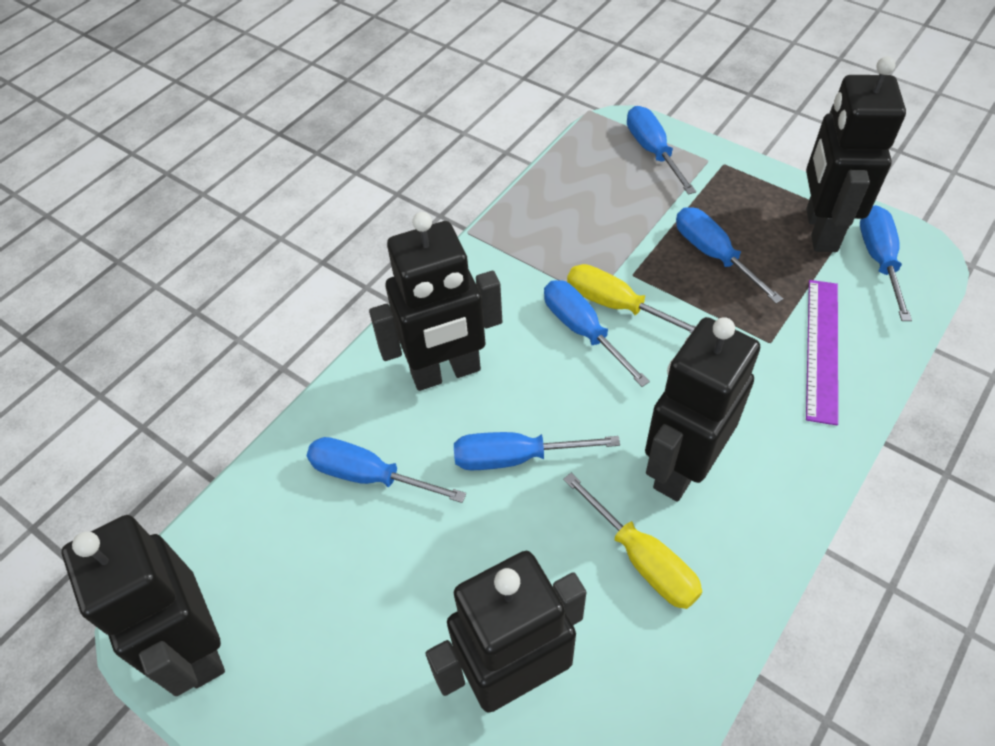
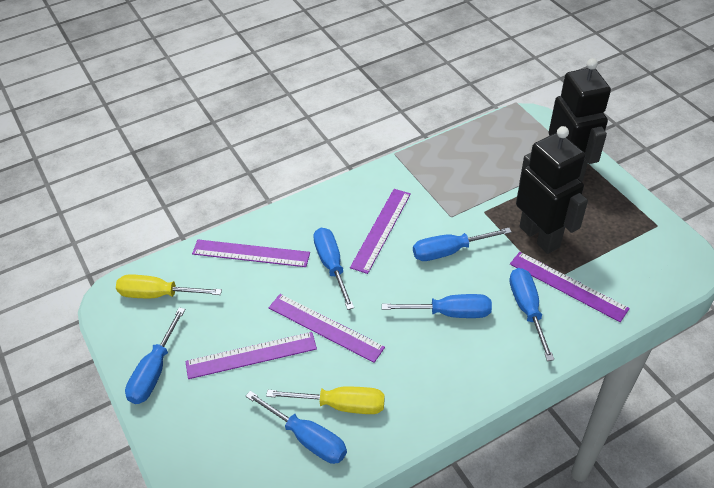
black robot: 5 -> 2
purple ruler: 1 -> 5

